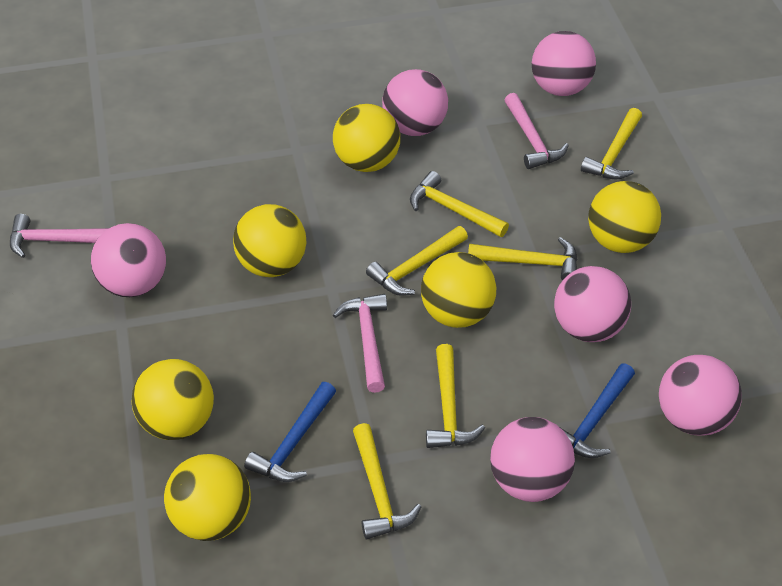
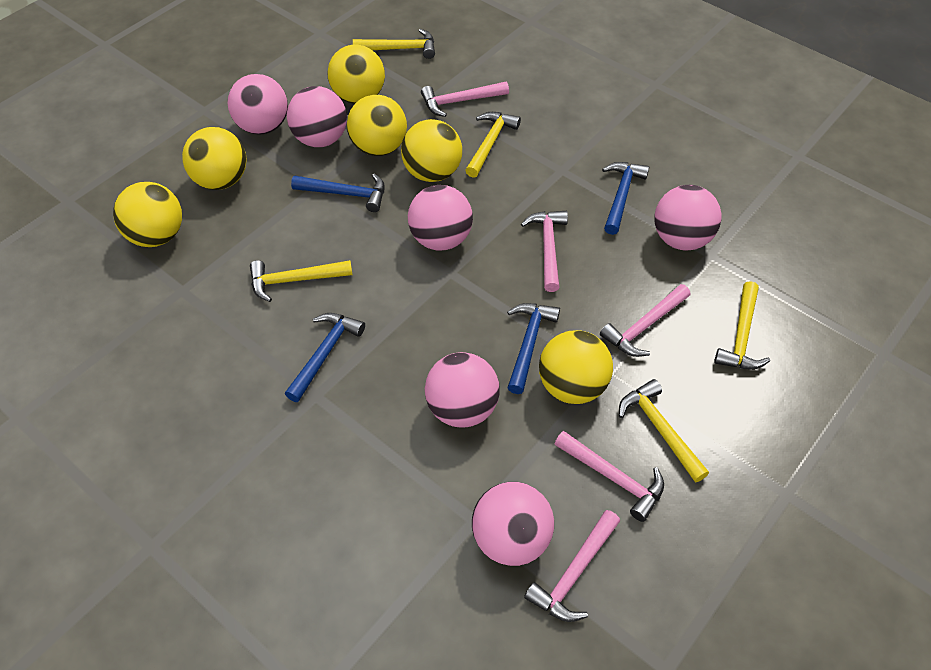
blue hammer: 2 -> 4
pink hammer: 3 -> 5
yellow hammer: 6 -> 5

